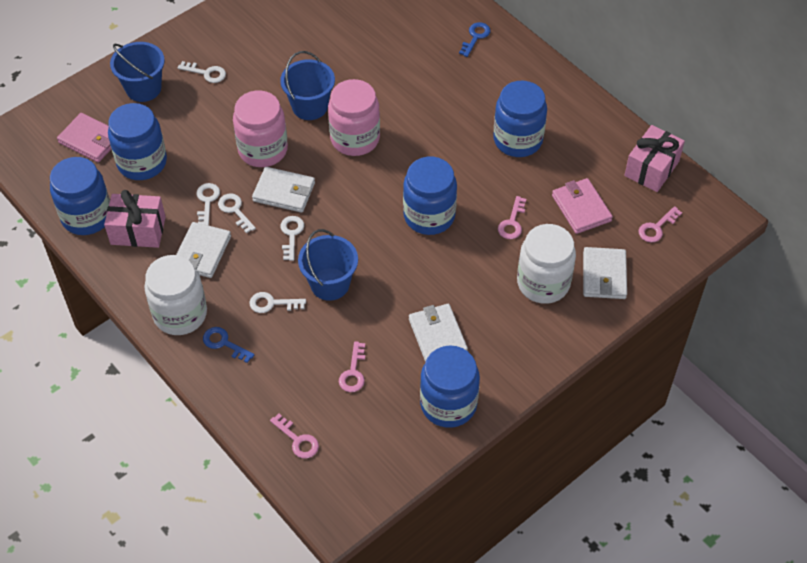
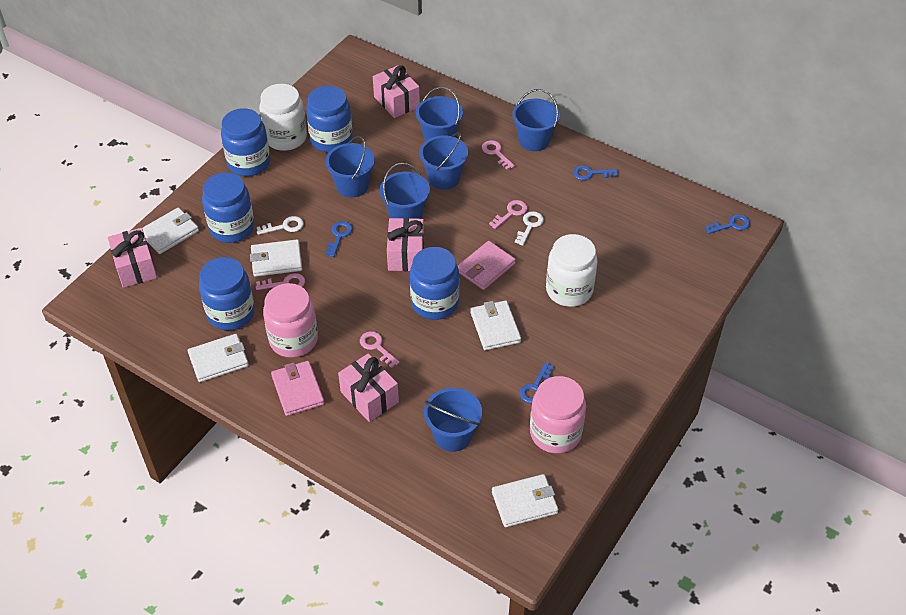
blue bucket: 3 -> 6
blue key: 2 -> 4
pink gift: 2 -> 4
white key: 5 -> 2
white wallet: 4 -> 5

